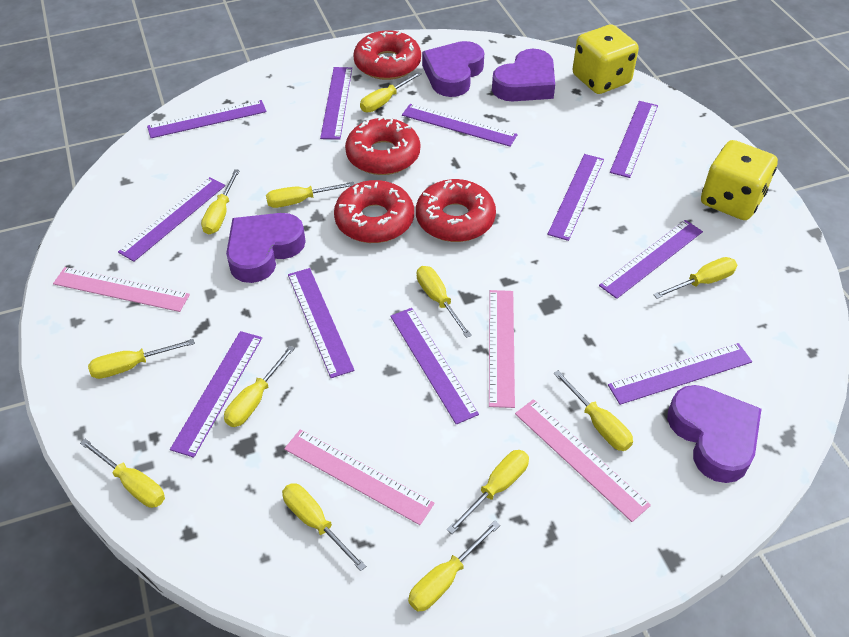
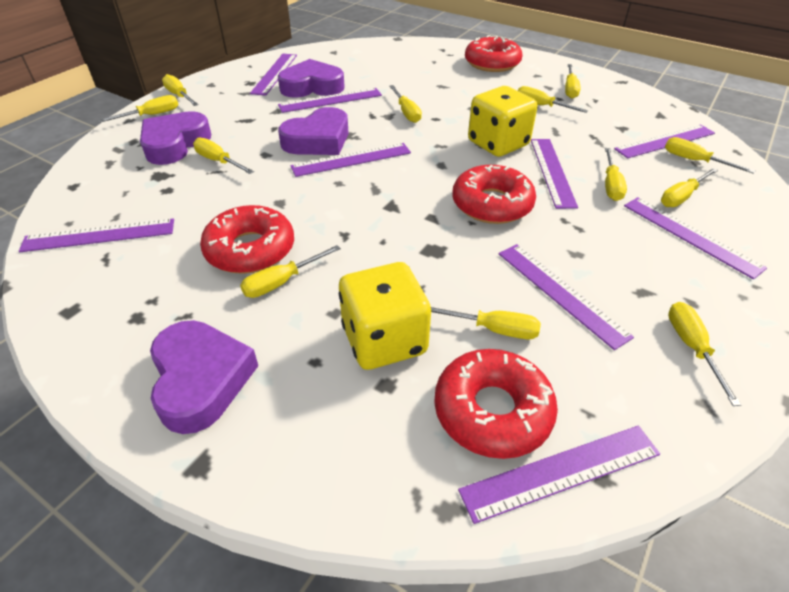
pink ruler: 4 -> 0
purple ruler: 11 -> 9

